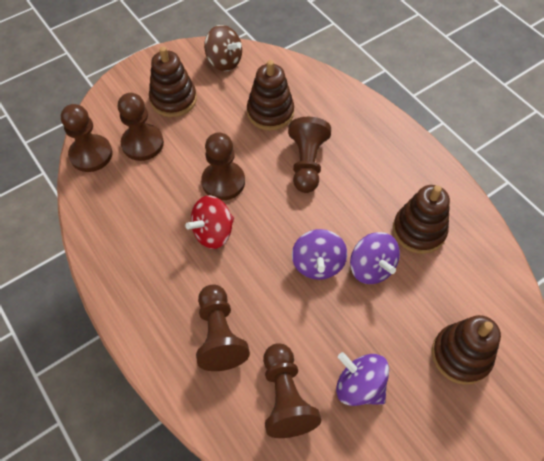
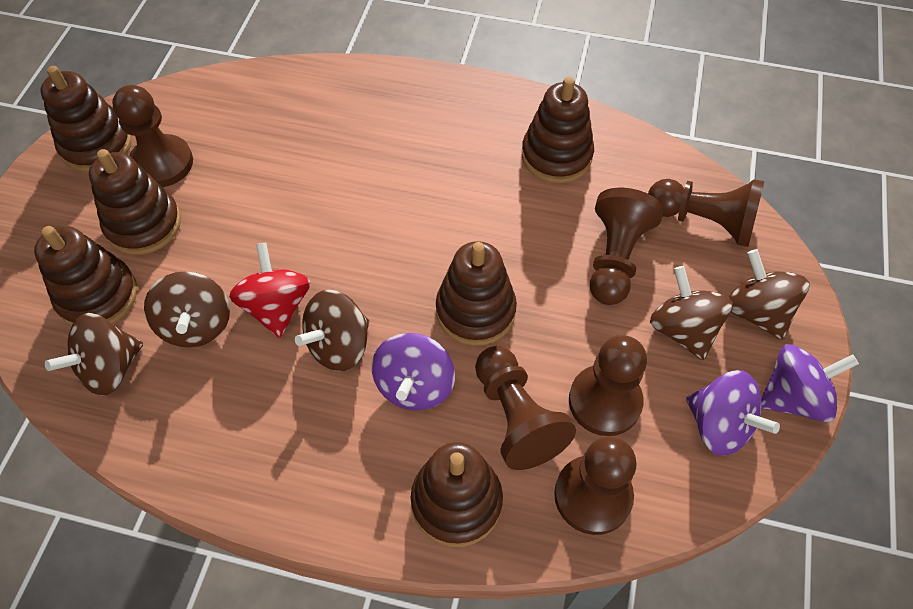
brown spinning top: 1 -> 5
brown stacking toy: 4 -> 6

